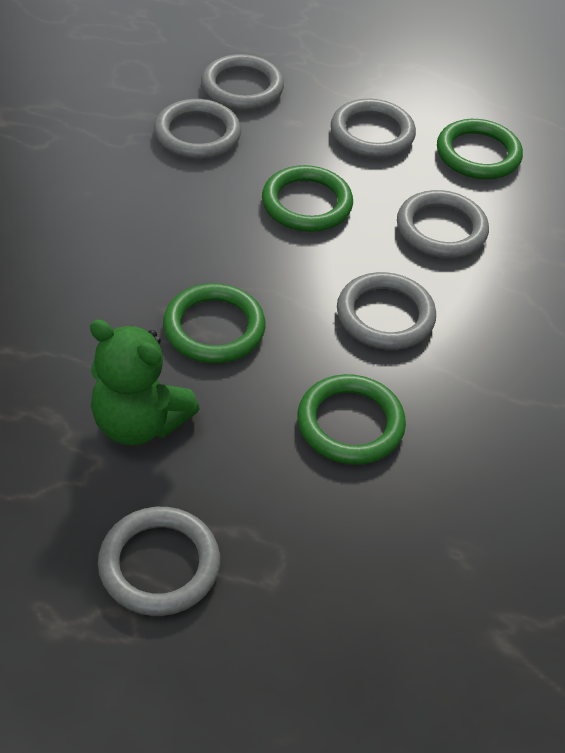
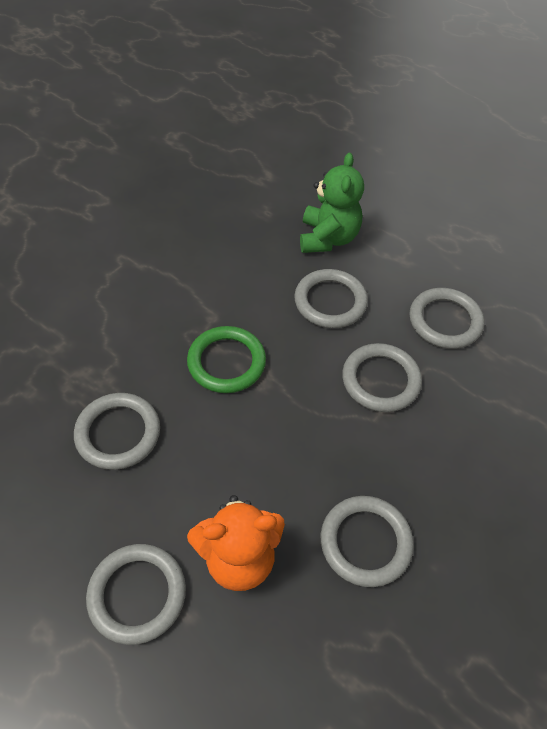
green ring: 4 -> 1
orange teddy bear: 0 -> 1

